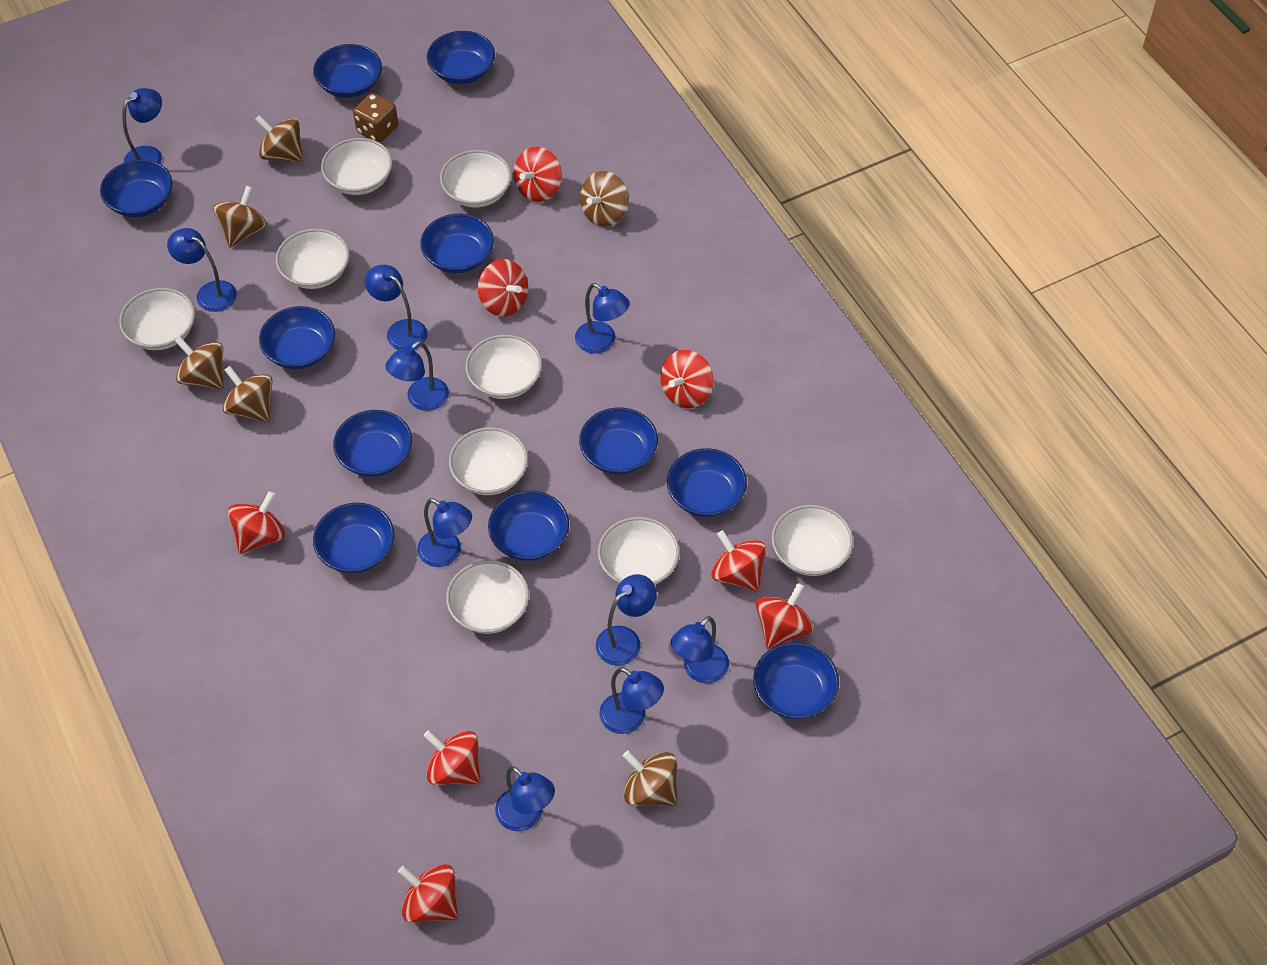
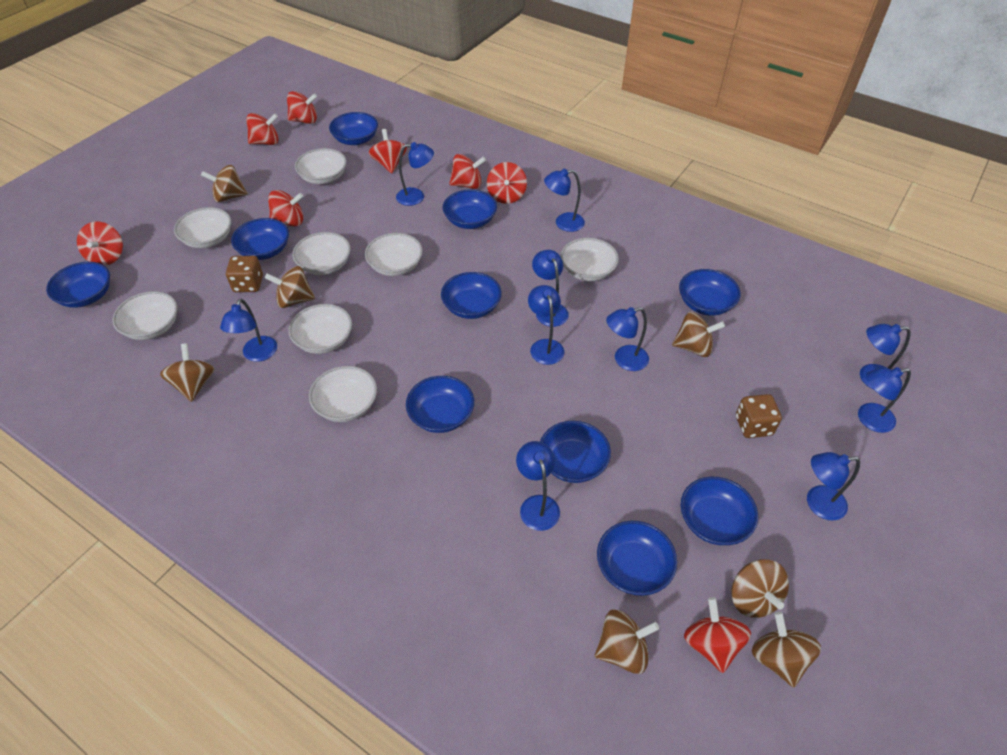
blue bowl: 11 -> 10
brown dice: 1 -> 2
brown spinning top: 6 -> 7
white bowl: 9 -> 8

